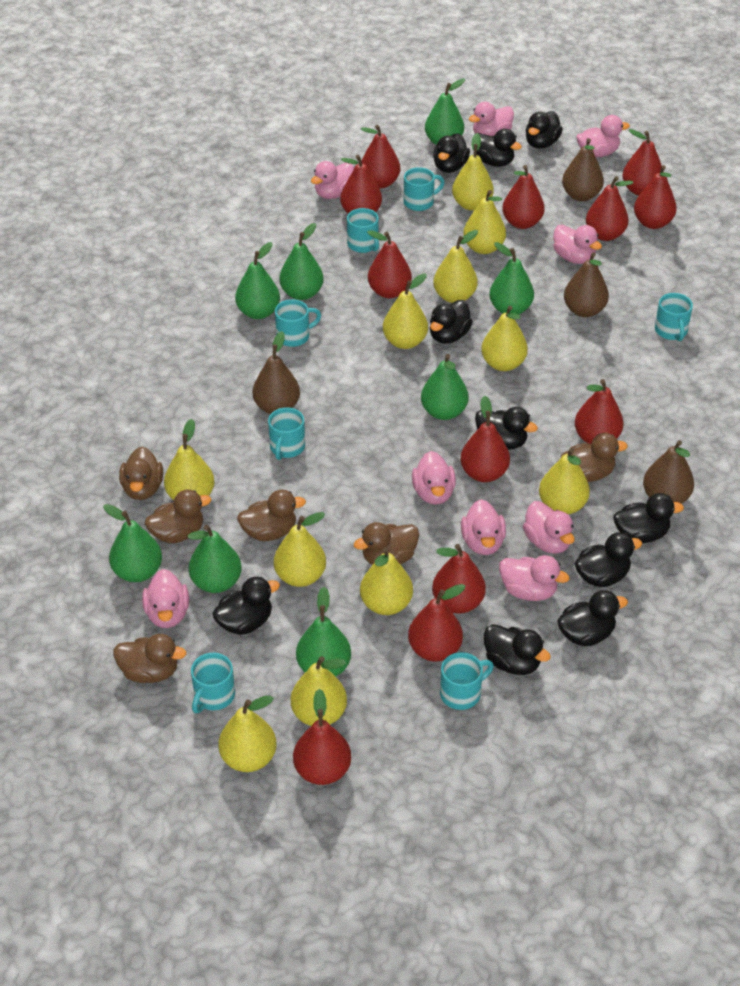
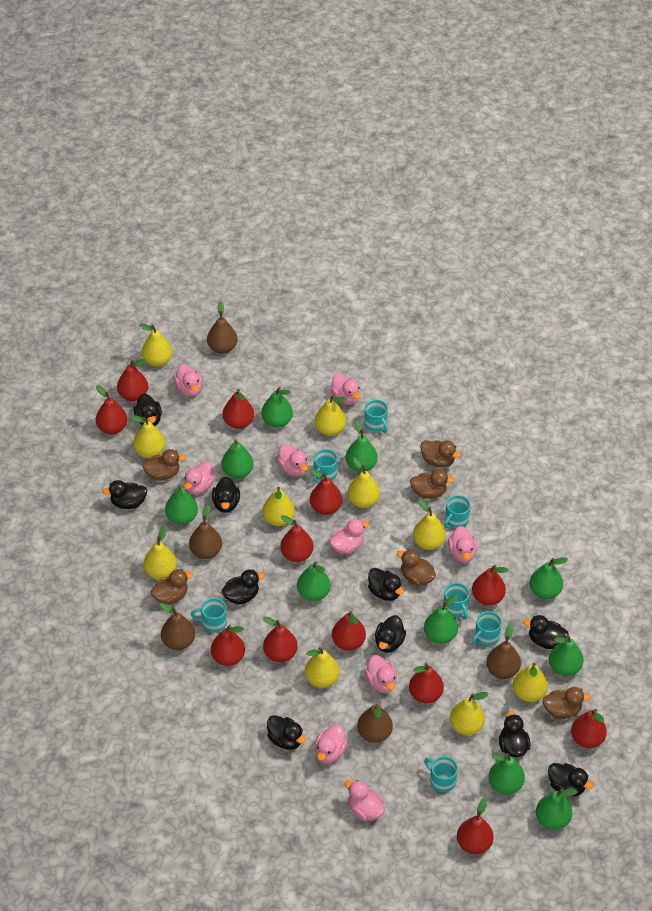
brown pear: 4 -> 5
green pear: 8 -> 10
yellow pear: 11 -> 10

